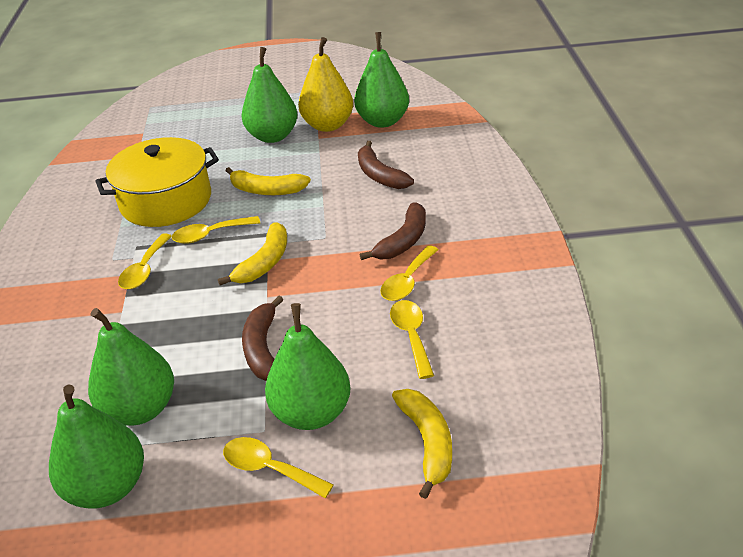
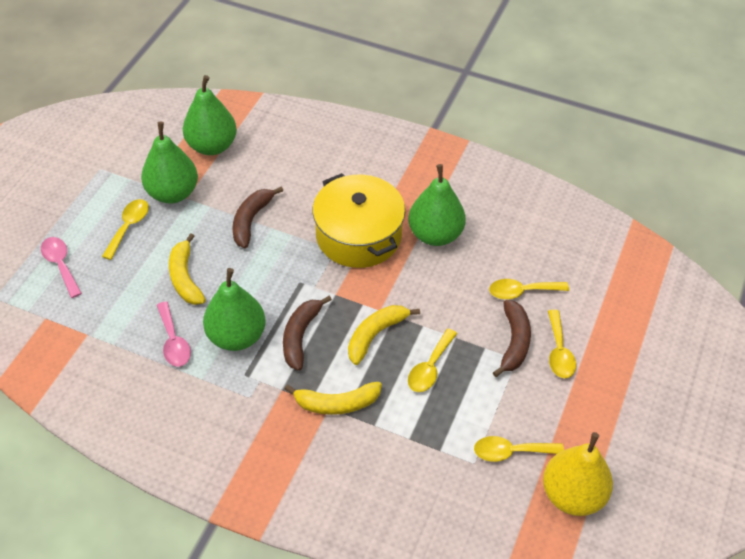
green pear: 5 -> 4
pink spoon: 0 -> 2

